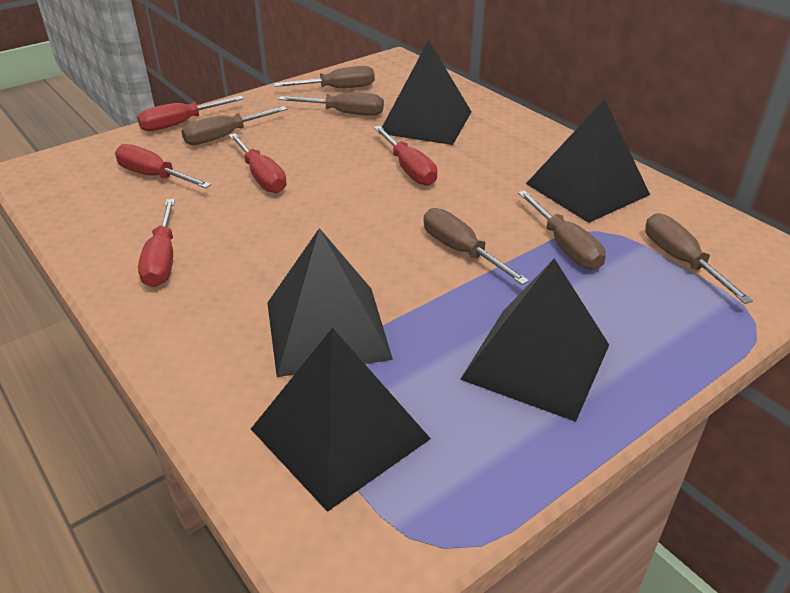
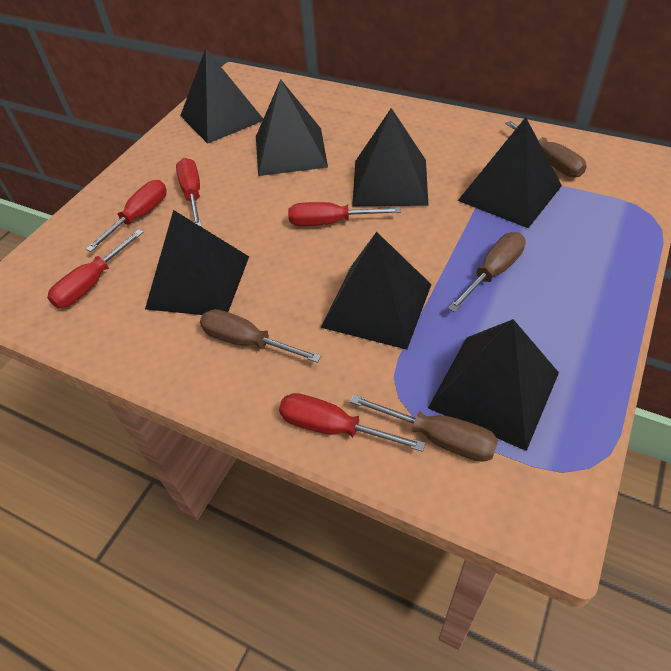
black pyramid: 5 -> 7
brown screwdriver: 6 -> 4

